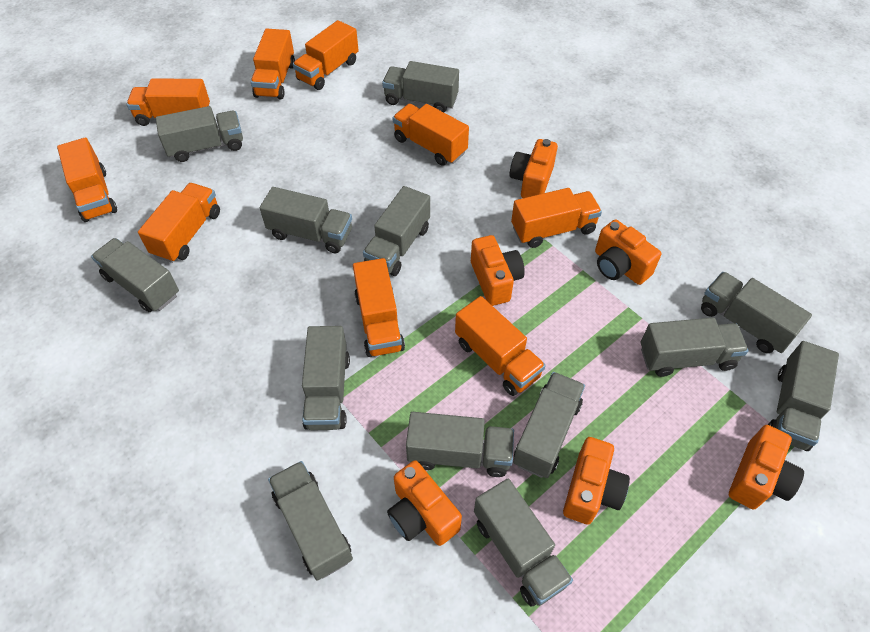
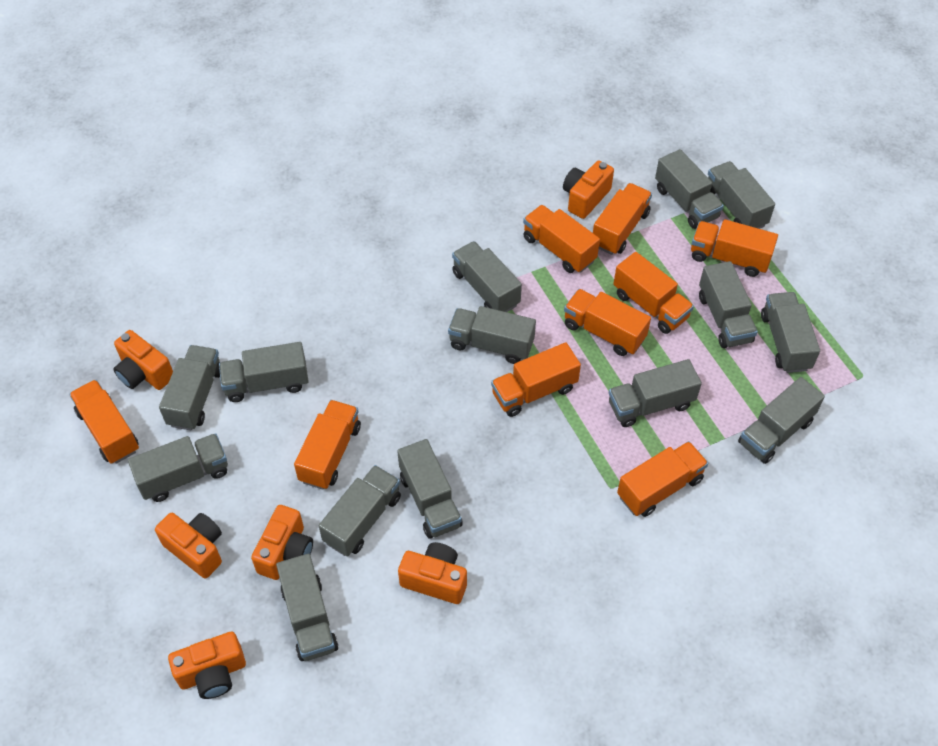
grey truck: 13 -> 14

